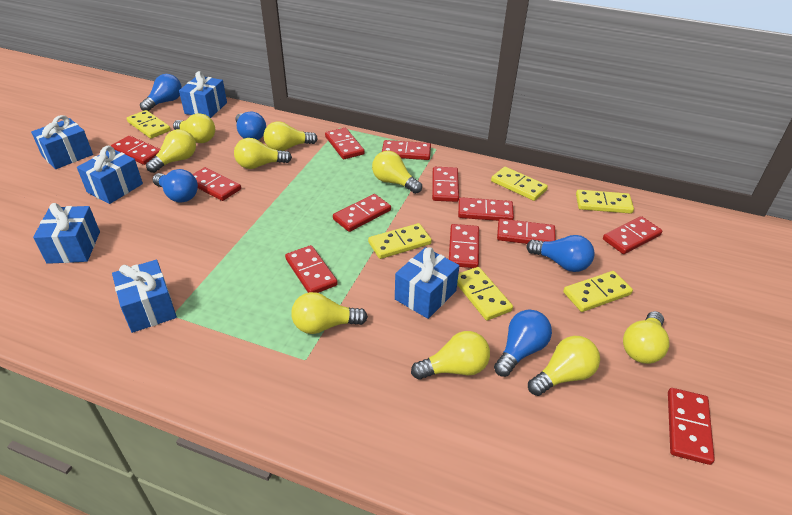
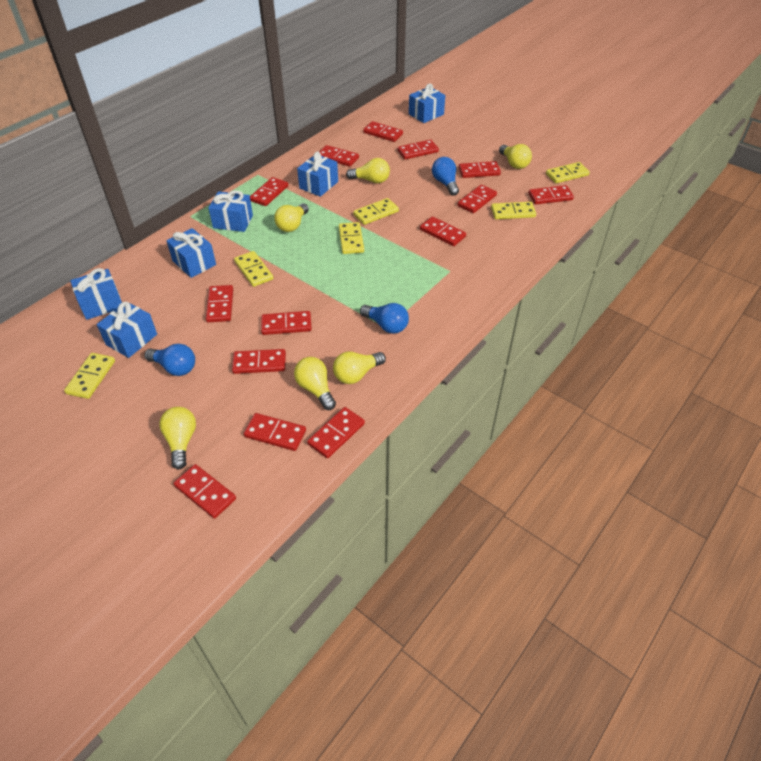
blue light bulb: 5 -> 3
red domino: 12 -> 14
yellow light bulb: 9 -> 6

